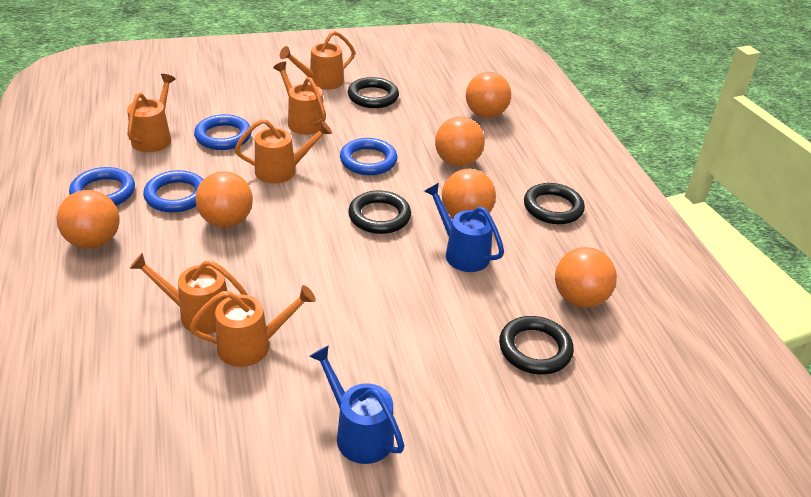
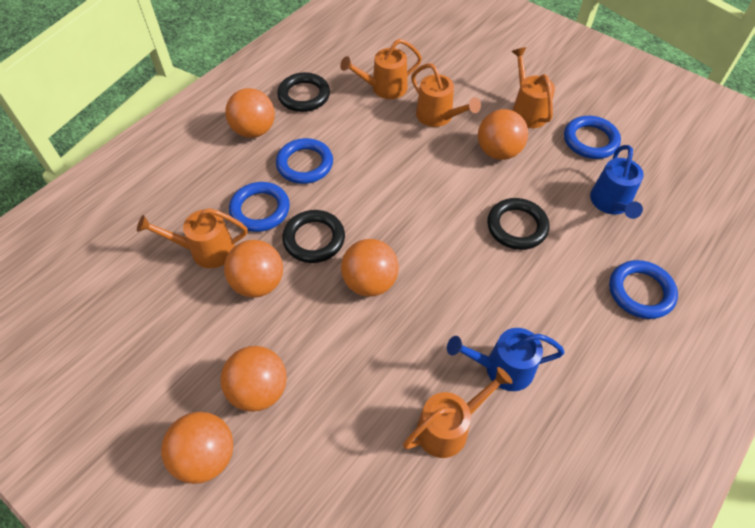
black ring: 4 -> 3
orange watering can: 6 -> 5

